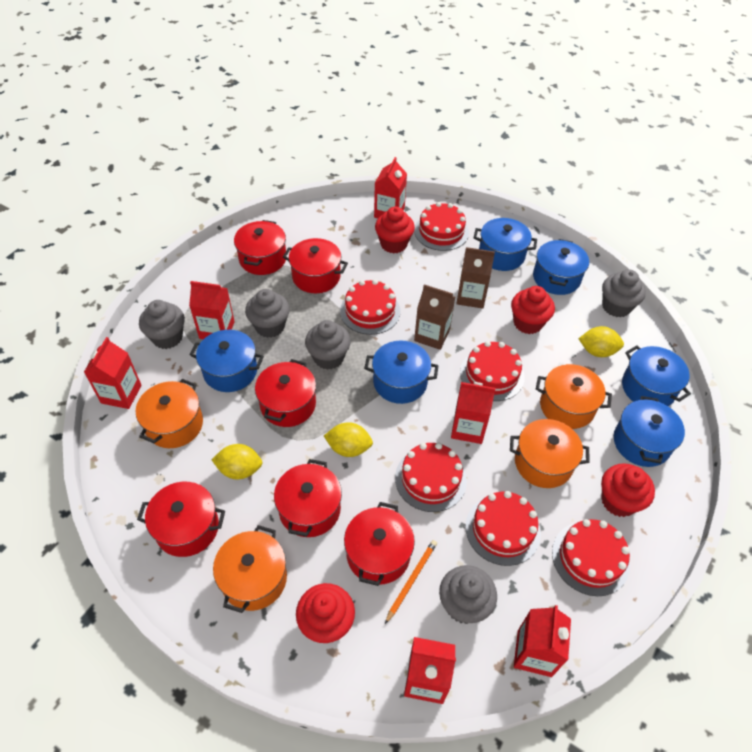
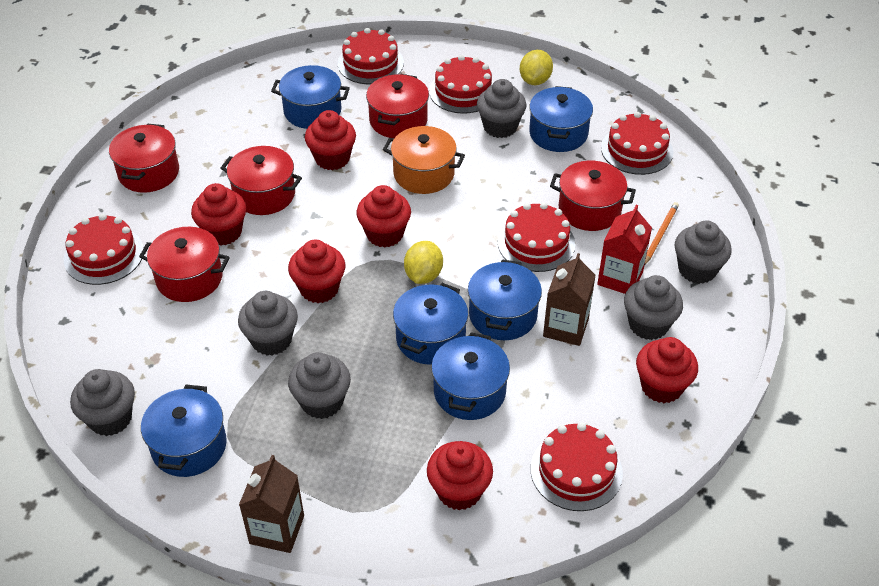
grey cupcake: 5 -> 6
orange pot: 4 -> 1
red carton: 6 -> 1
red cupcake: 4 -> 6
red pot: 6 -> 5
yellow lemon: 3 -> 2

